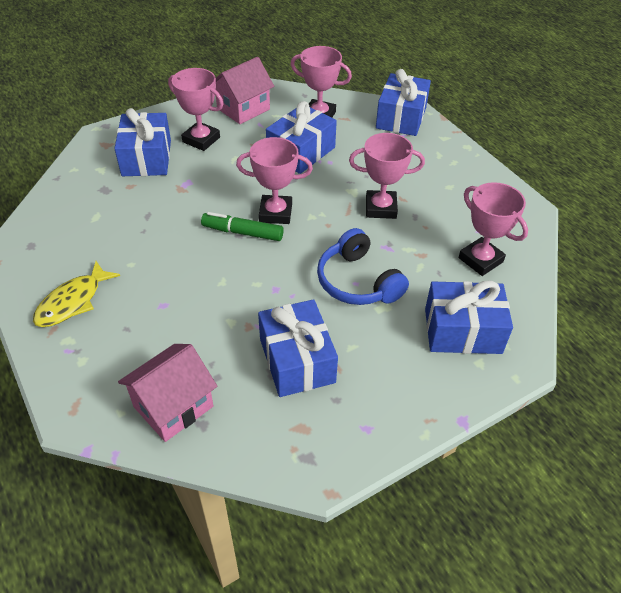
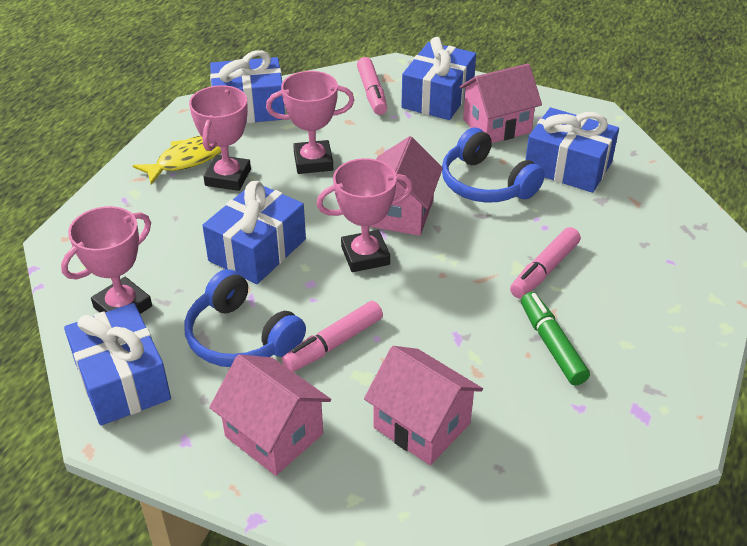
blue headphones: 1 -> 2
pink house: 2 -> 4
pink marker: 0 -> 3
pink trophy: 5 -> 4

